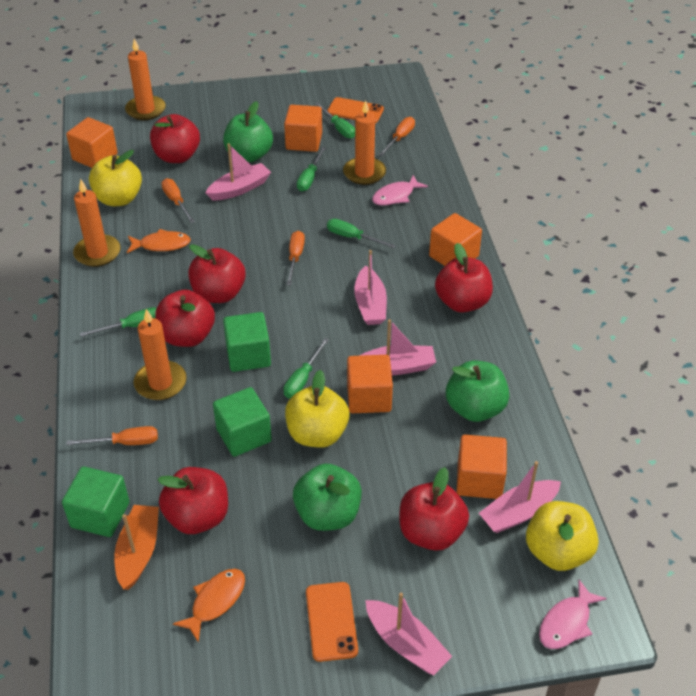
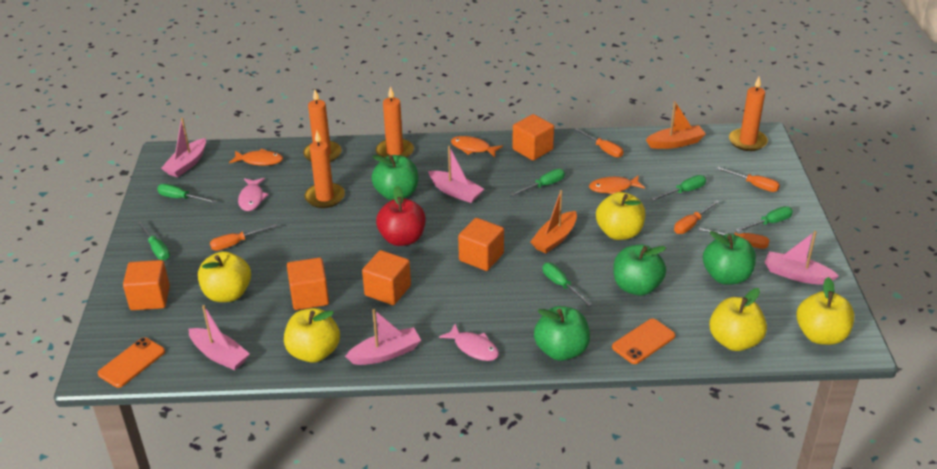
green apple: 3 -> 4
green cube: 3 -> 0
green screwdriver: 5 -> 6
orange boat: 1 -> 2
orange fish: 2 -> 3
orange screwdriver: 4 -> 5
red apple: 6 -> 1
yellow apple: 3 -> 5

